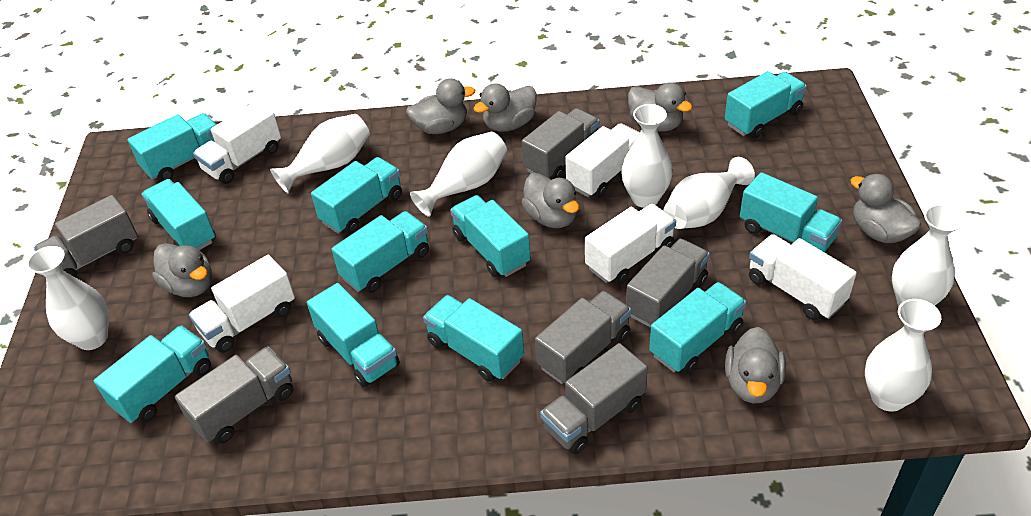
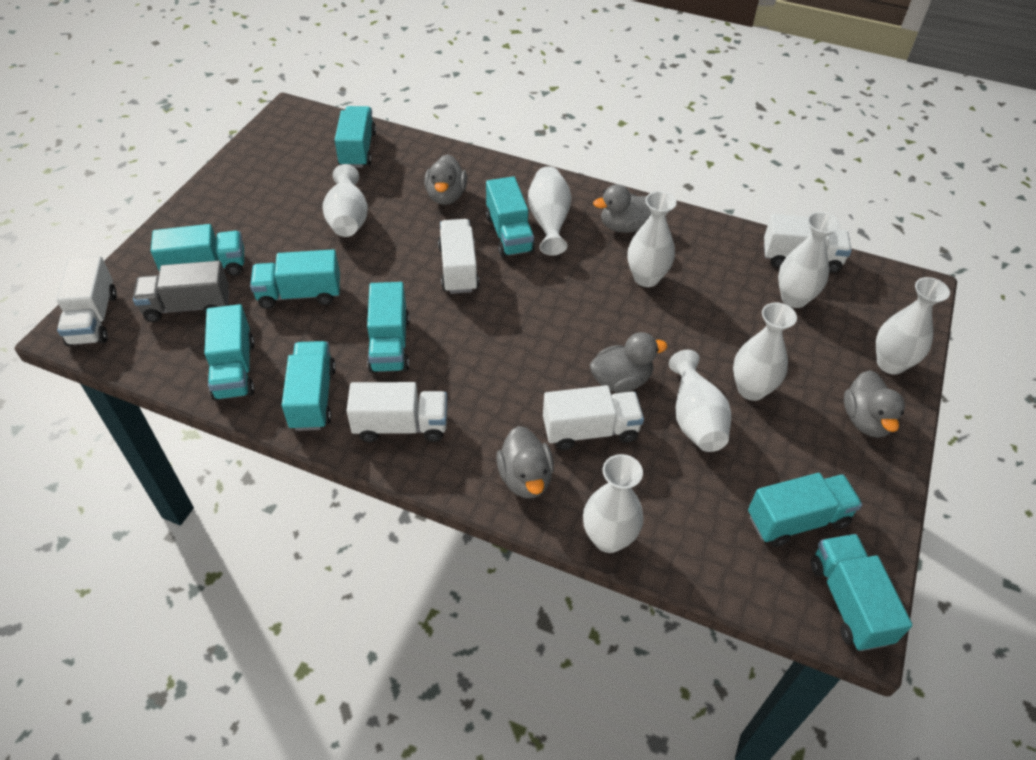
grey duck: 7 -> 5
grey truck: 6 -> 1
turquoise truck: 11 -> 9
white vase: 7 -> 8

